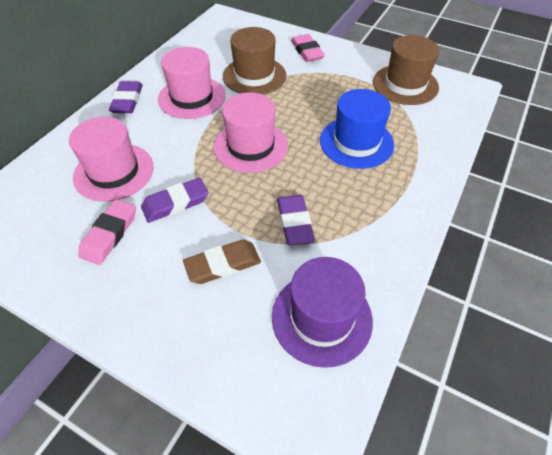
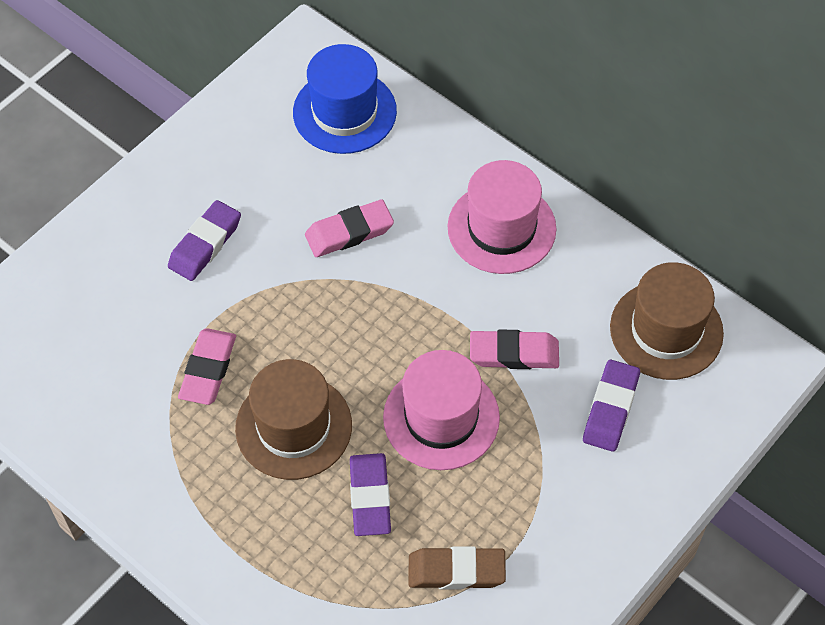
pink eraser: 2 -> 3
pink hat: 3 -> 2
purple hat: 1 -> 0

